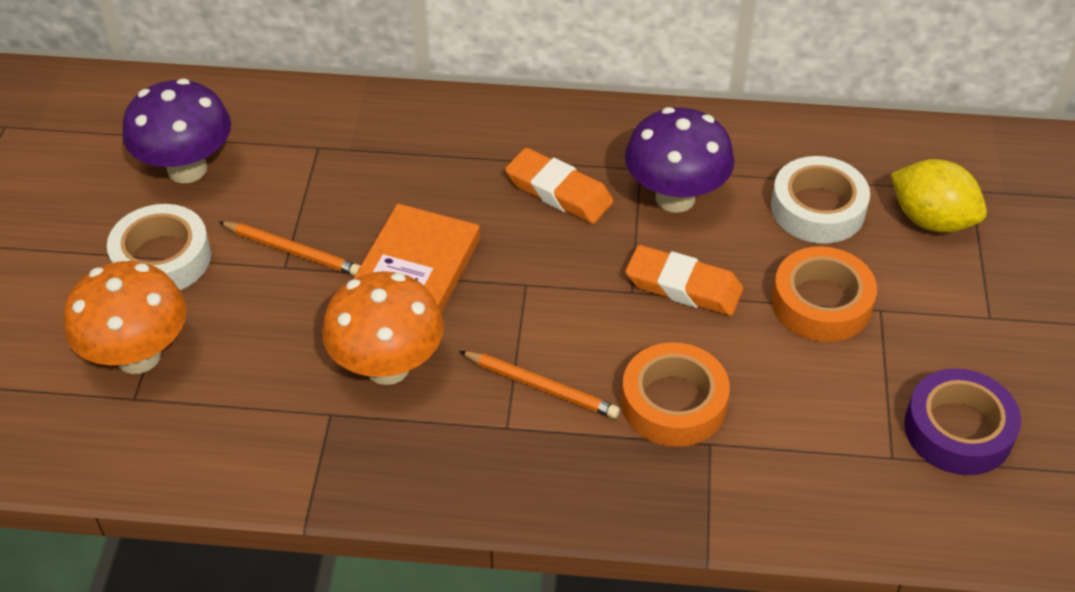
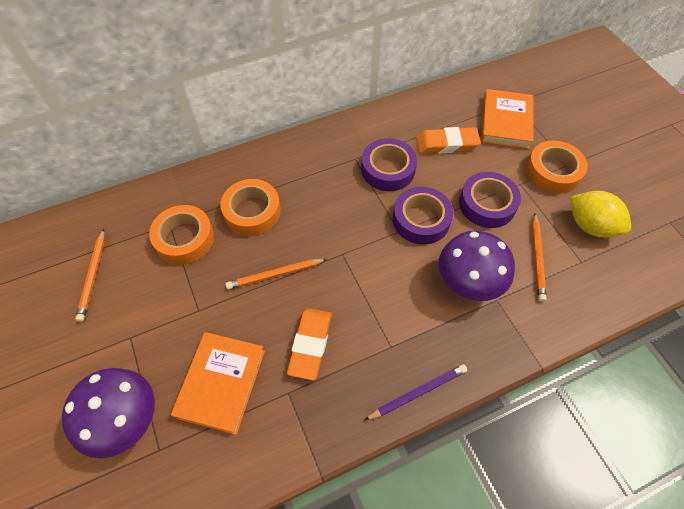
orange book: 1 -> 2
orange mushroom: 2 -> 0
orange pencil: 2 -> 3
orange tape: 2 -> 3
purple pencil: 0 -> 1
purple tape: 1 -> 3
white tape: 2 -> 0

